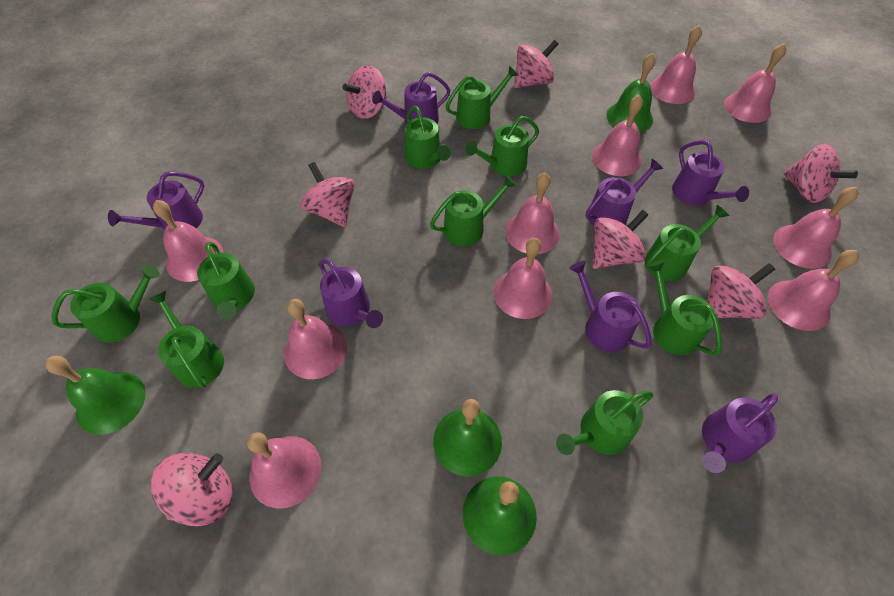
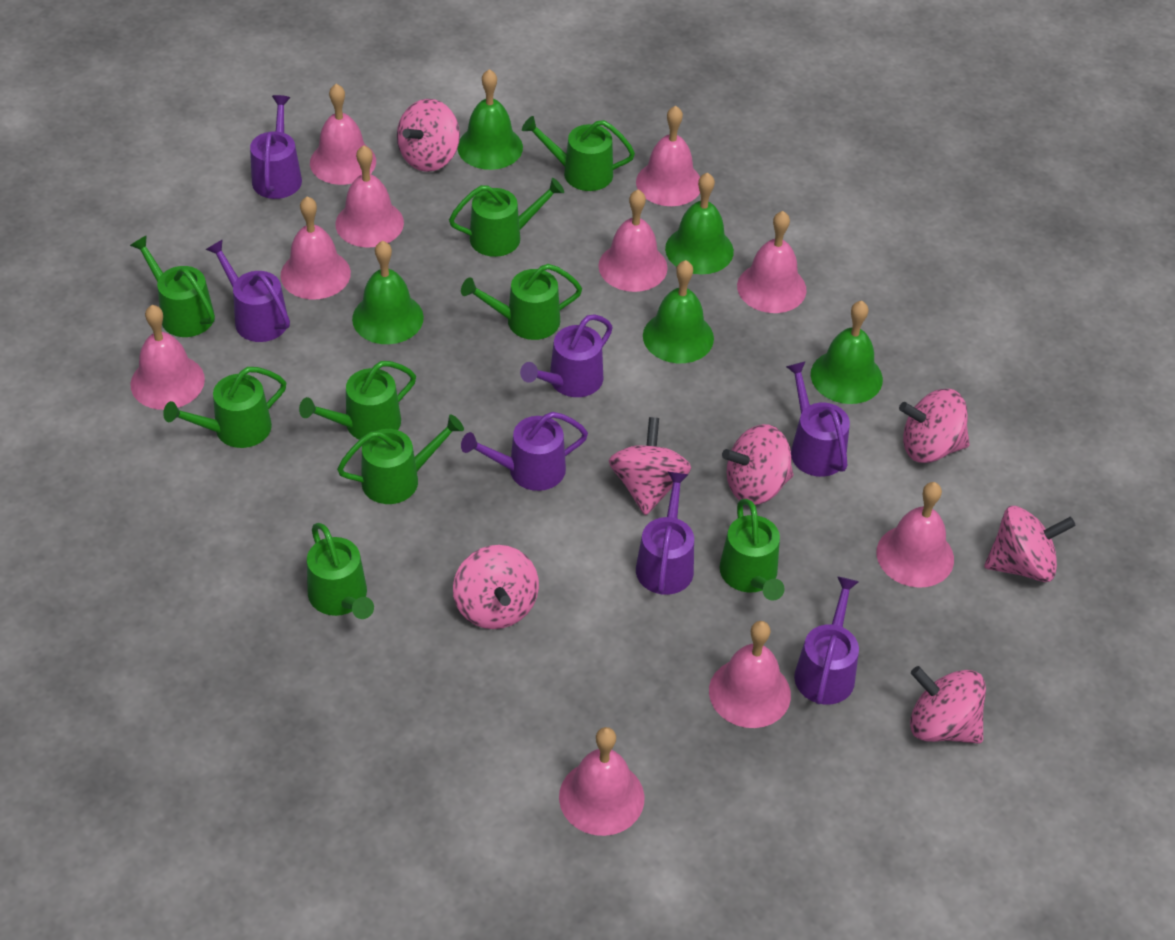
green bell: 4 -> 5
green watering can: 10 -> 9

